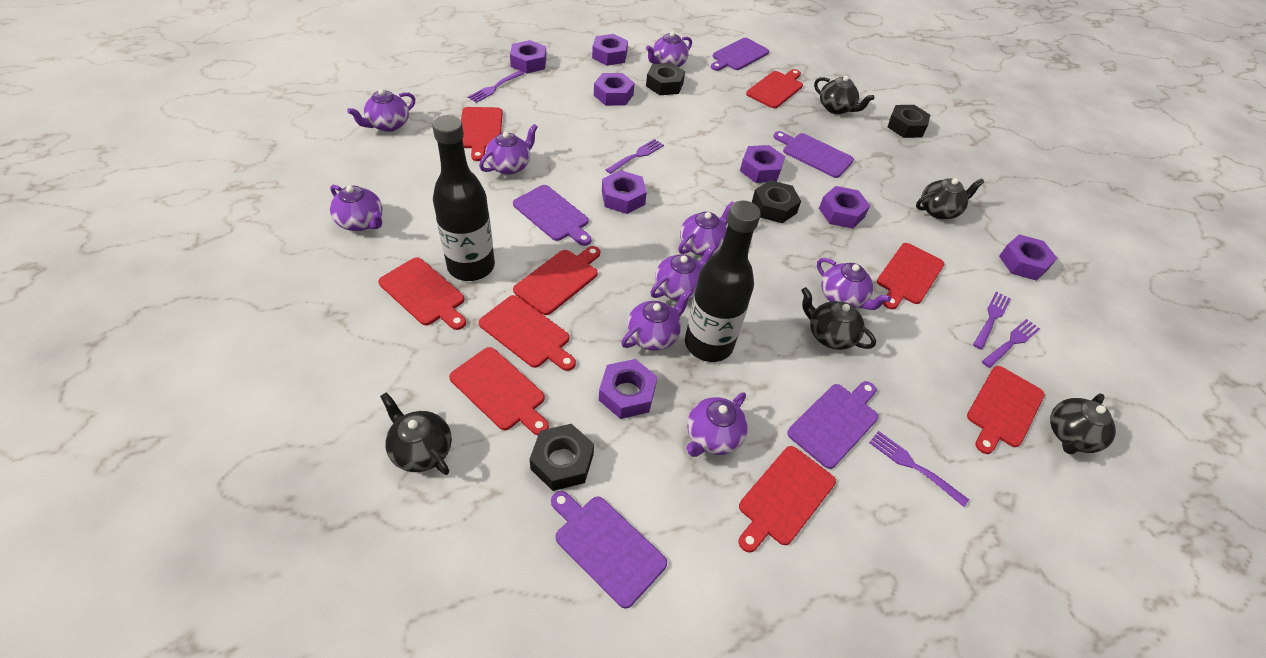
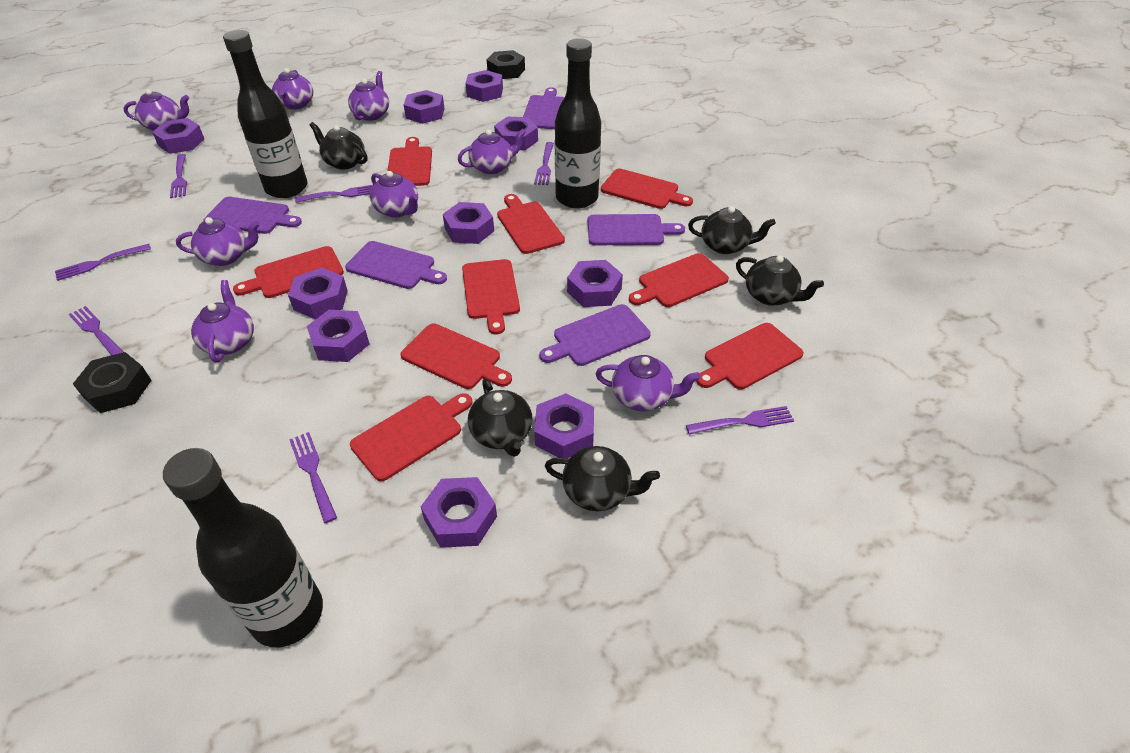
black bottle: 2 -> 3
black nut: 4 -> 2
purple fork: 5 -> 7
purple nut: 8 -> 10
purple teapot: 9 -> 8

